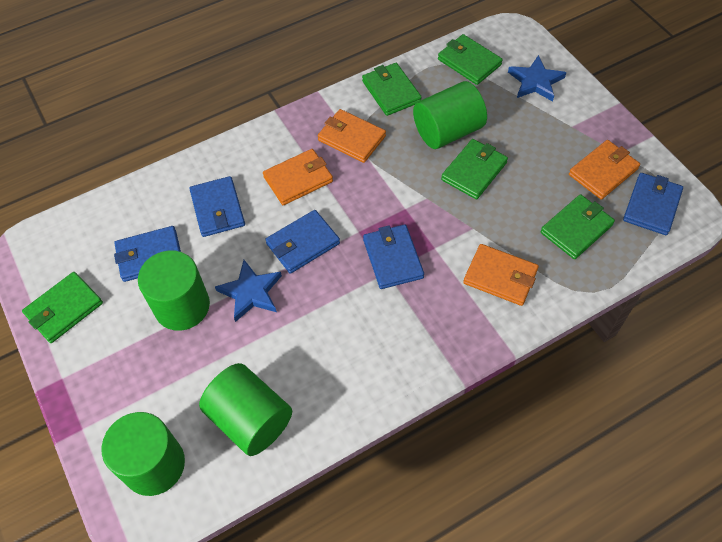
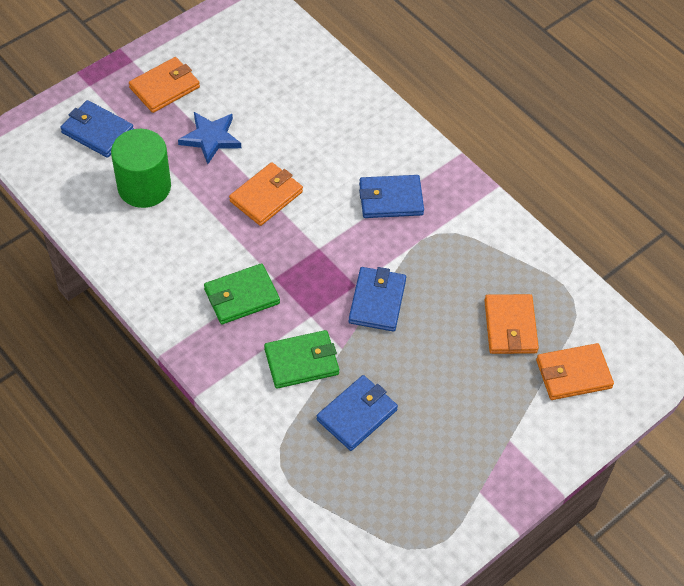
blue star: 2 -> 1
blue wallet: 5 -> 4
green cylinder: 4 -> 1
green wallet: 5 -> 2

